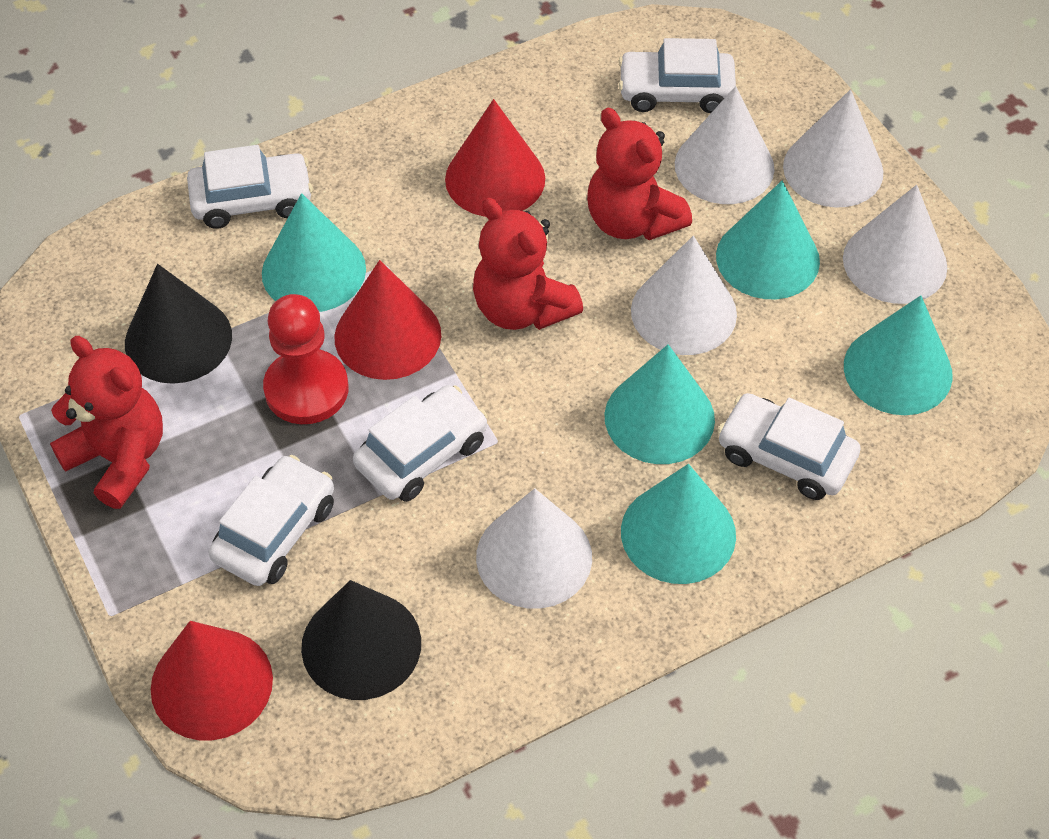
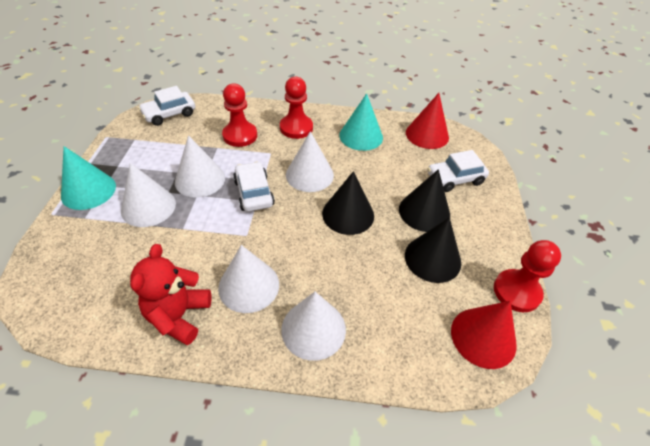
black cone: 2 -> 3
red cone: 3 -> 2
red pawn: 1 -> 3
red teddy bear: 3 -> 1
turquoise cone: 5 -> 2
white car: 5 -> 3

